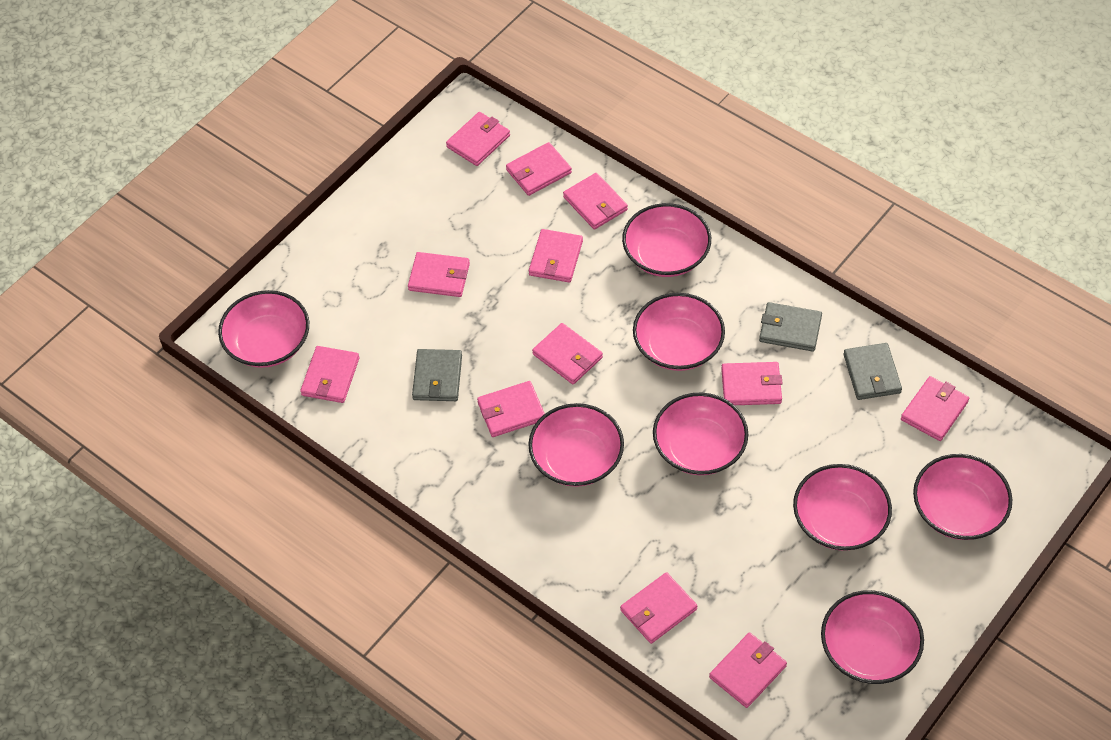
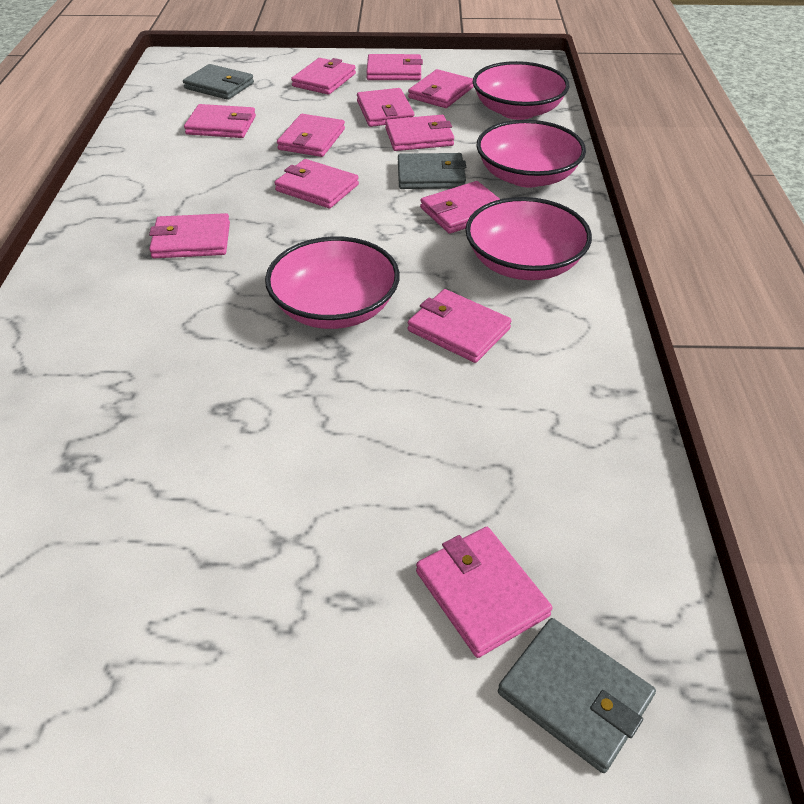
pink bowl: 8 -> 4

